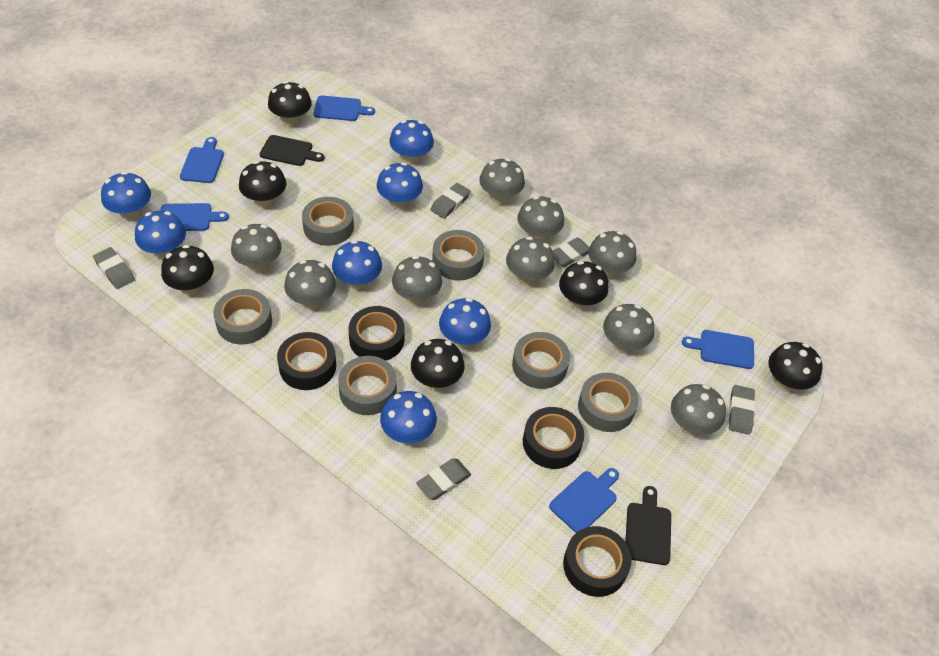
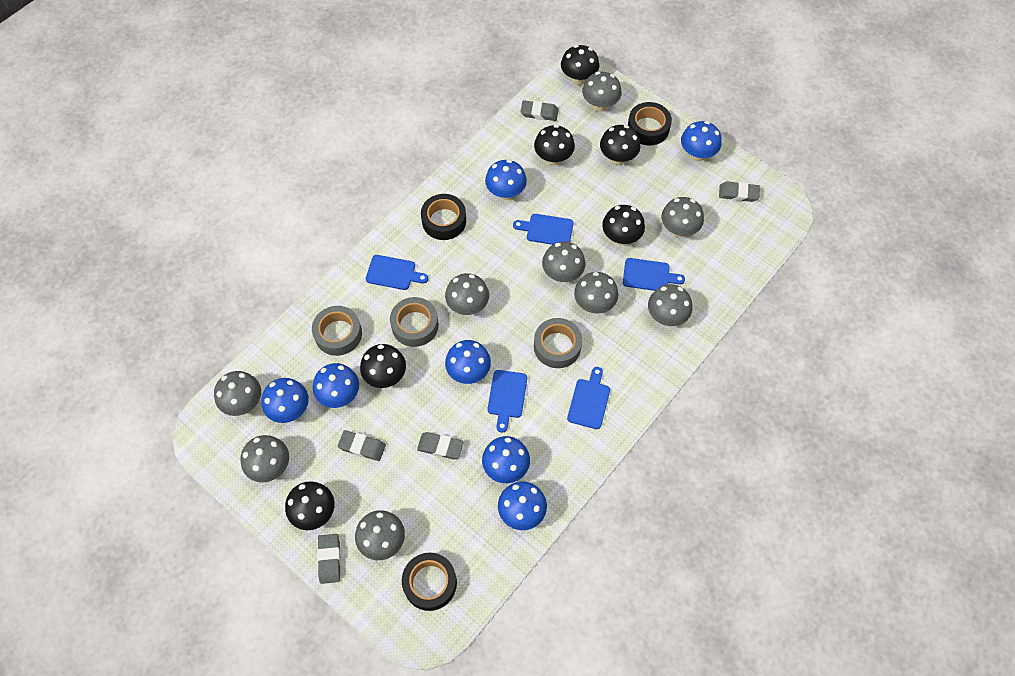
black cutting board: 2 -> 0
black tape: 4 -> 3
grey tape: 6 -> 3

